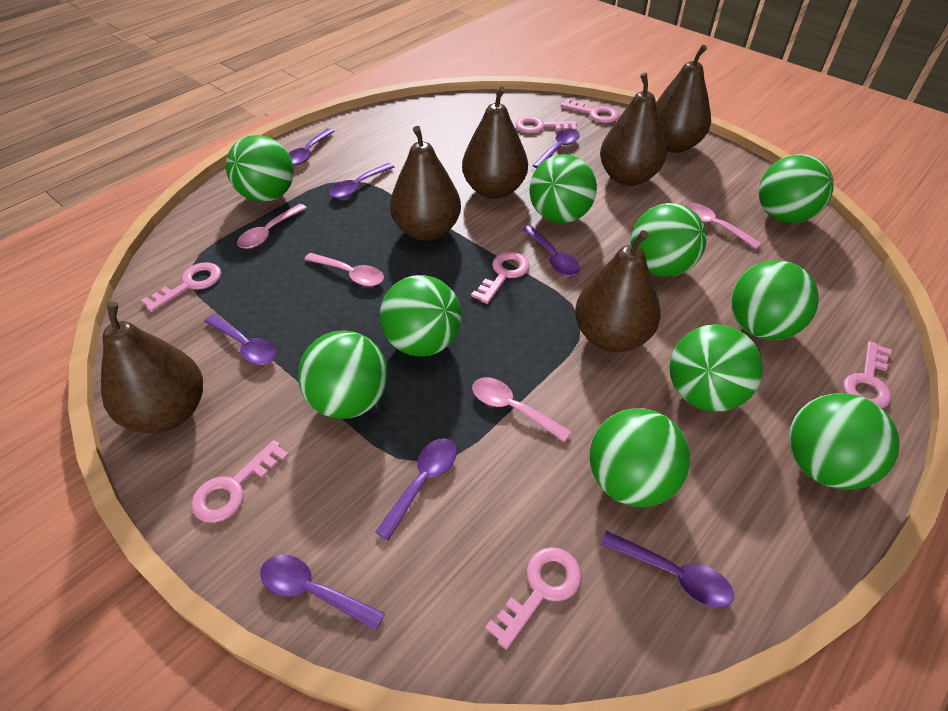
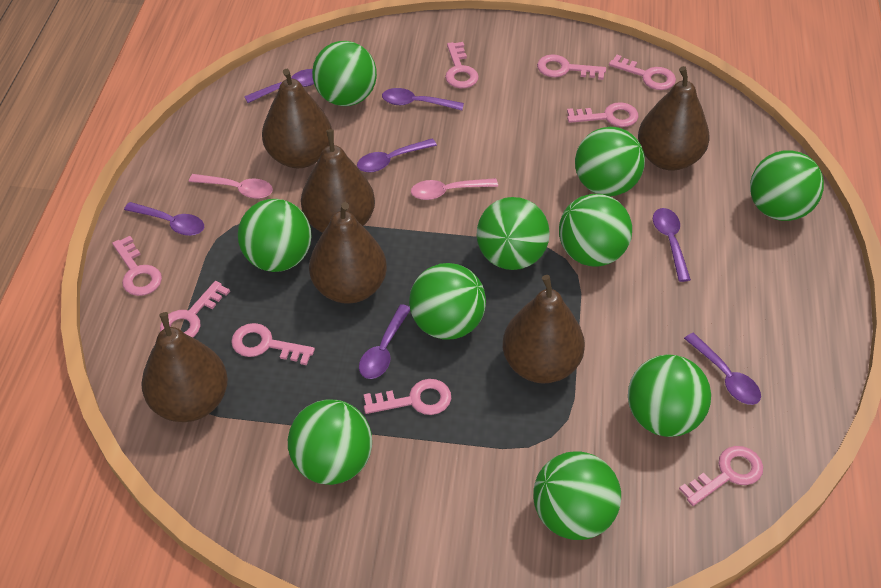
pink key: 7 -> 9
pink spoon: 4 -> 2
purple spoon: 8 -> 7

